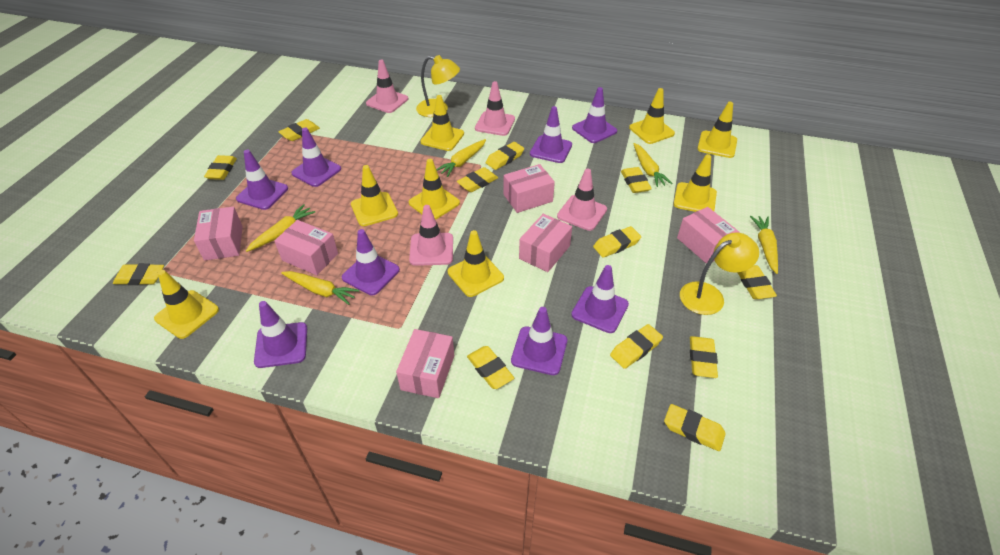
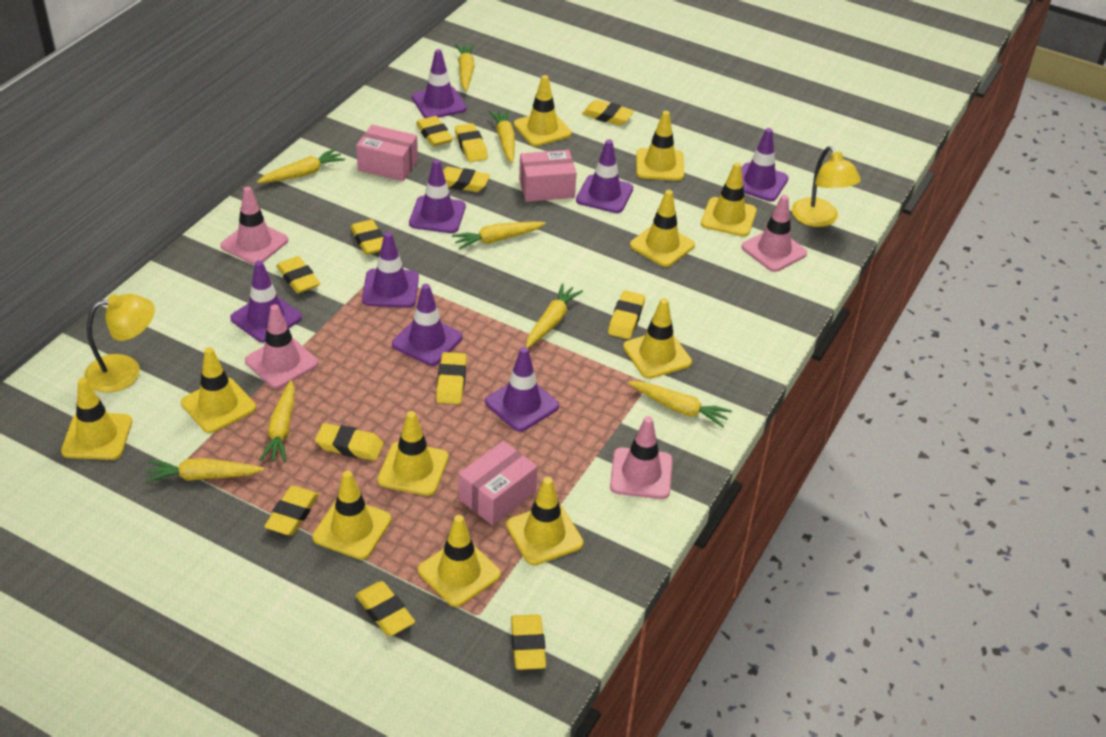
pink box: 6 -> 3
yellow carrot: 5 -> 8
yellow traffic cone: 8 -> 11

